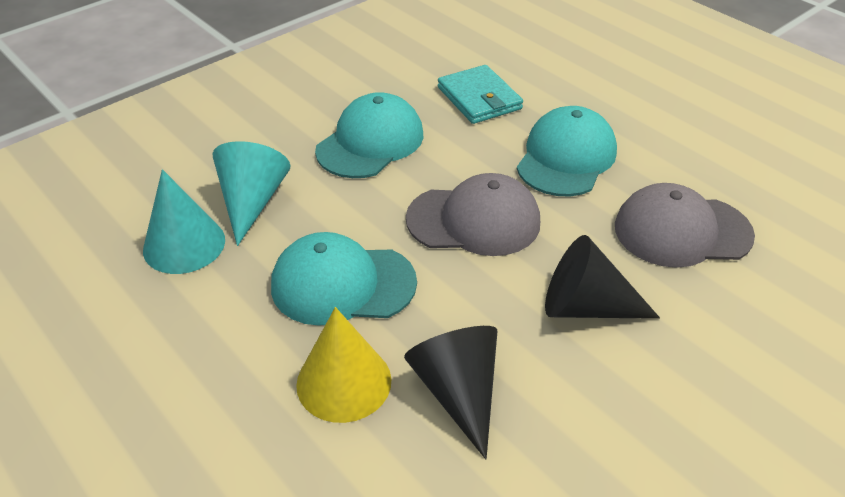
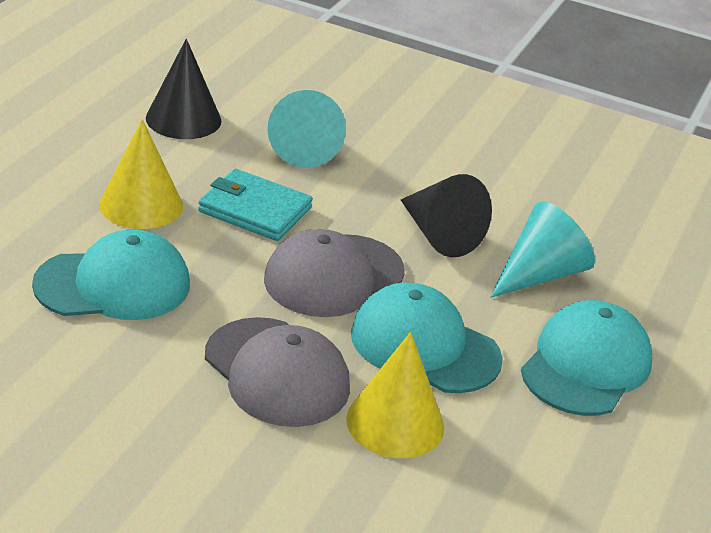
yellow cone: 1 -> 2

